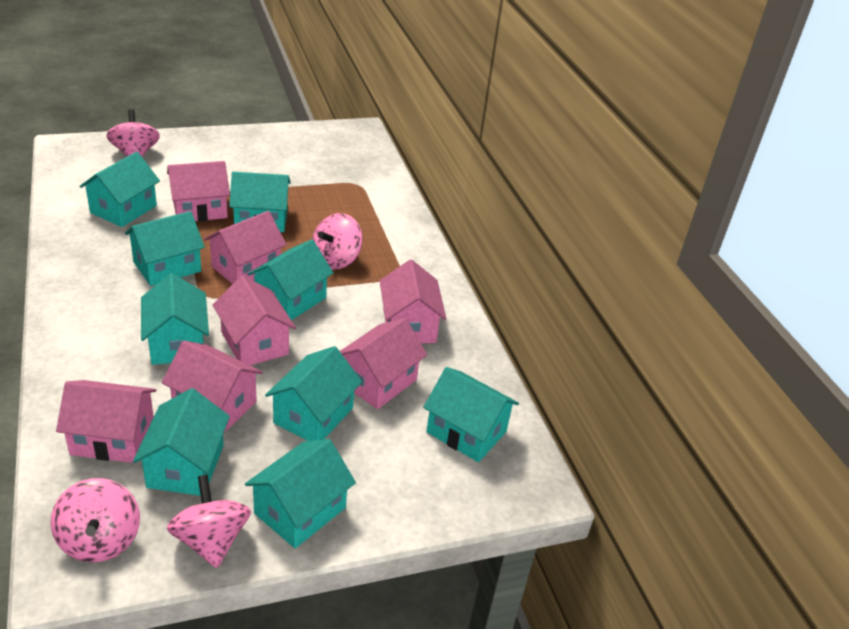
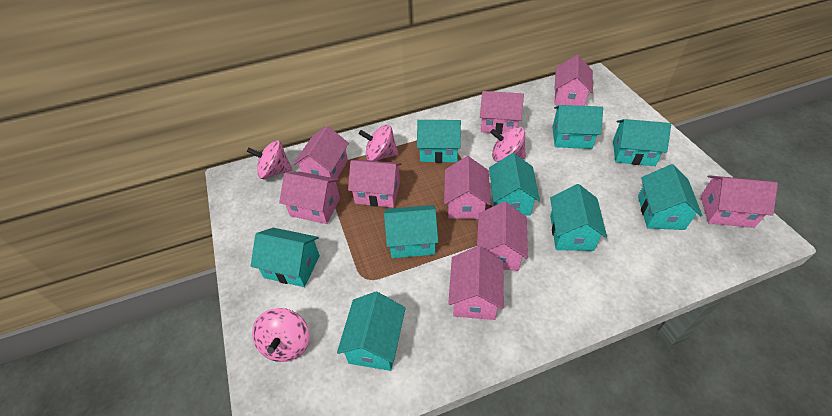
pink house: 7 -> 9

